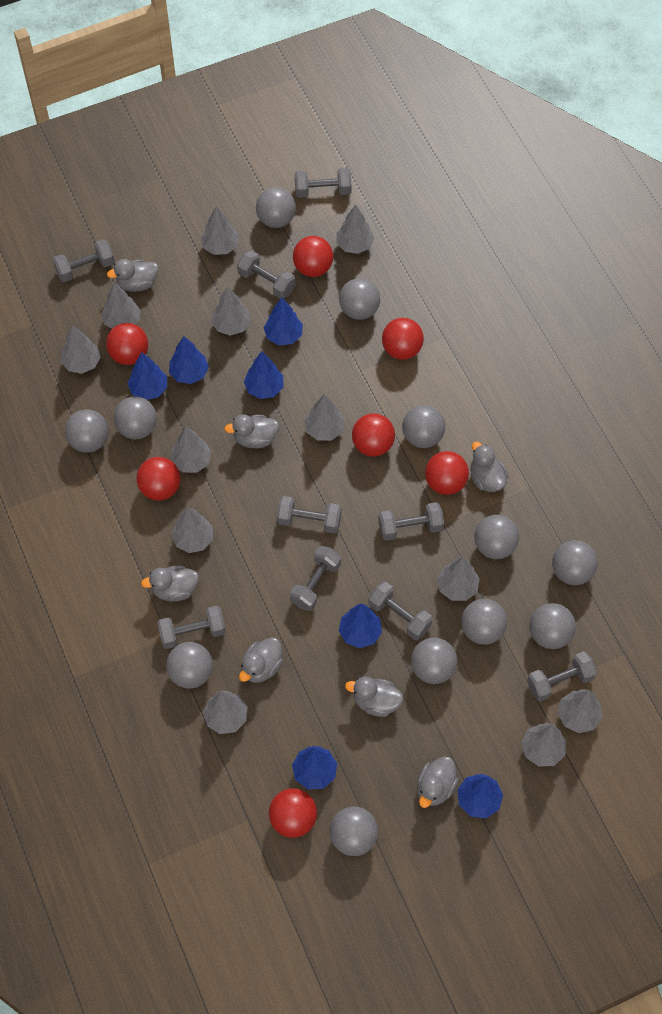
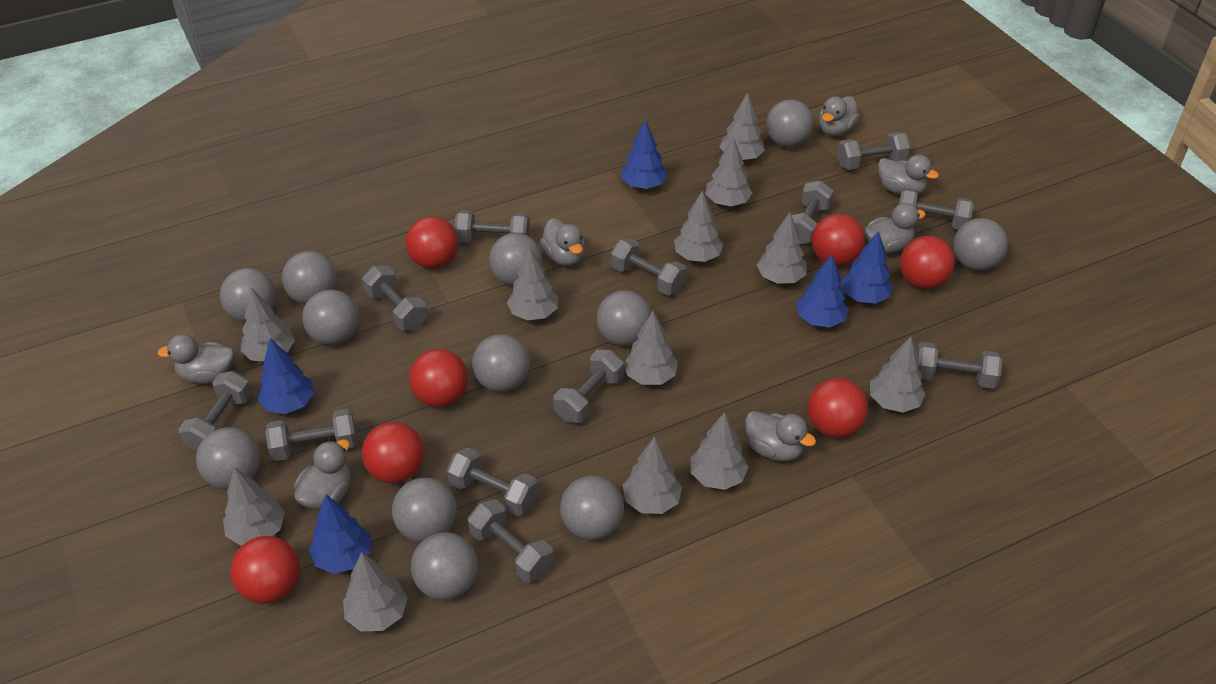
blue tree: 7 -> 5
grey dumbbell: 9 -> 12

